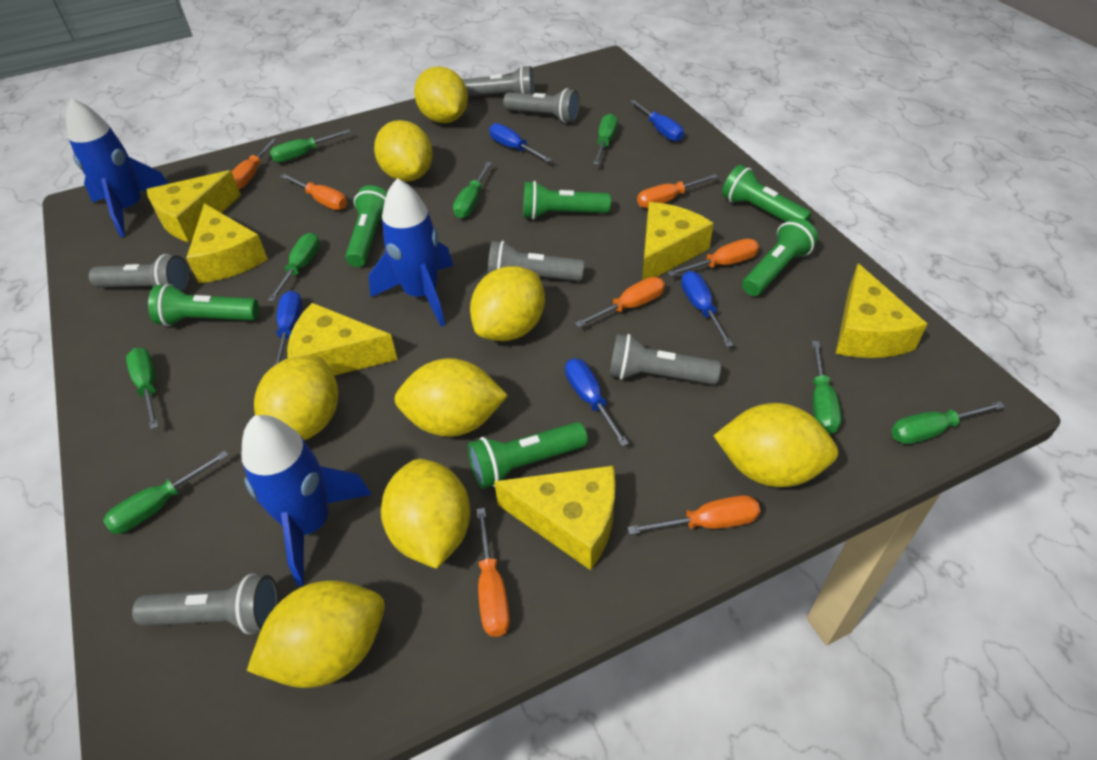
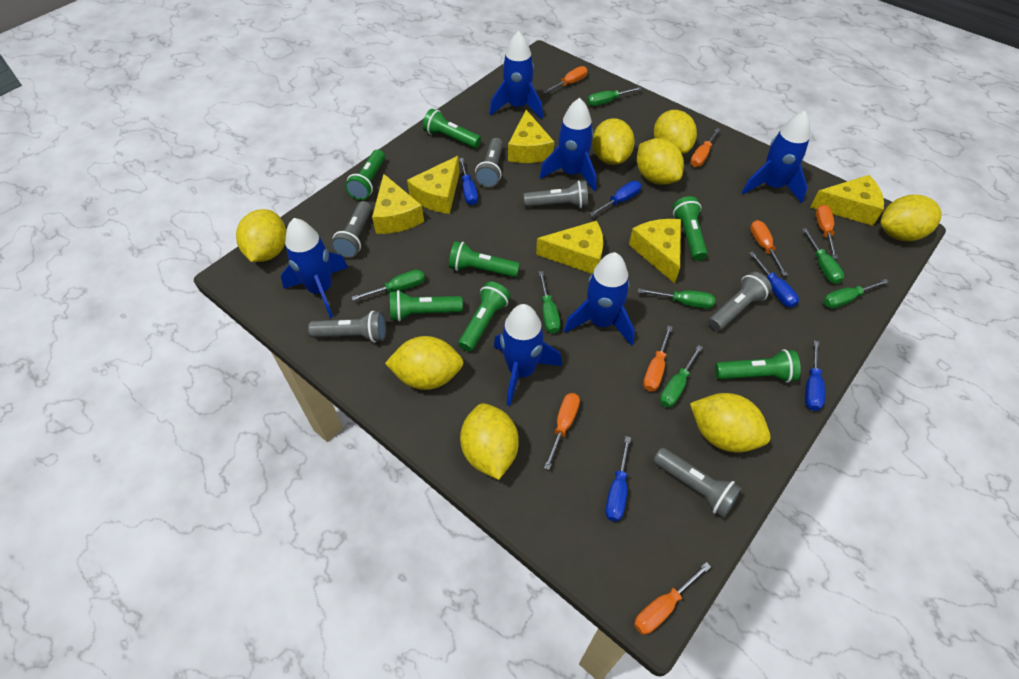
blue rocket: 3 -> 6
green flashlight: 6 -> 7
green screwdriver: 8 -> 7

